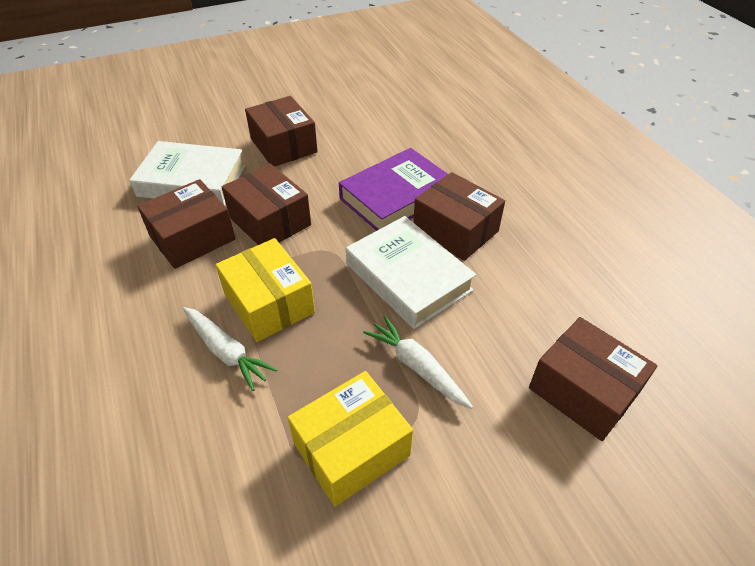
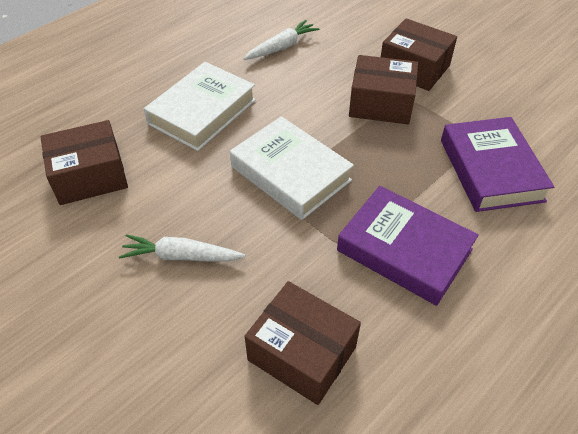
brown box: 5 -> 4
purple book: 1 -> 2
yellow box: 2 -> 0

